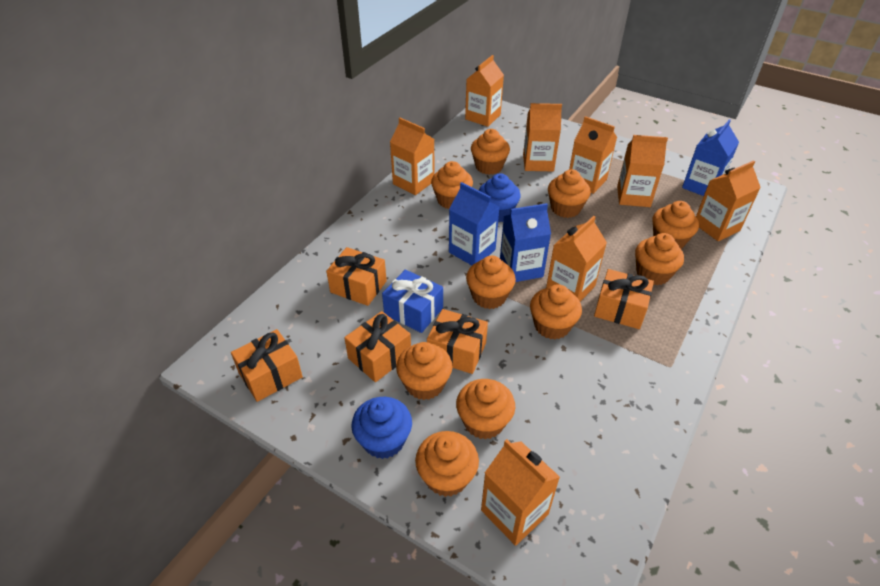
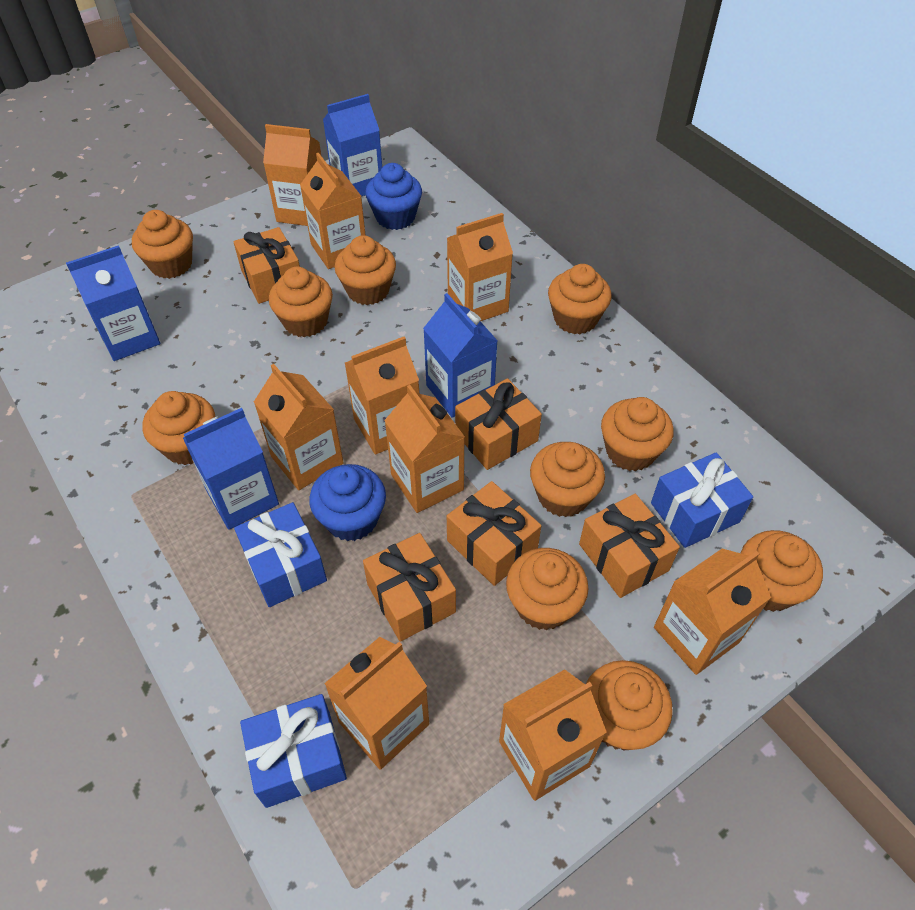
blue carton: 3 -> 4
blue gift: 1 -> 3
orange carton: 8 -> 9

